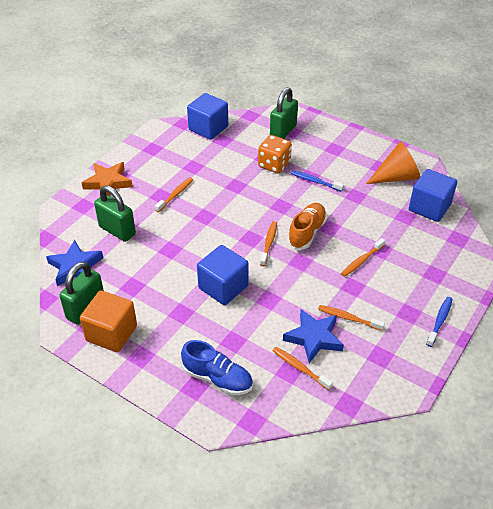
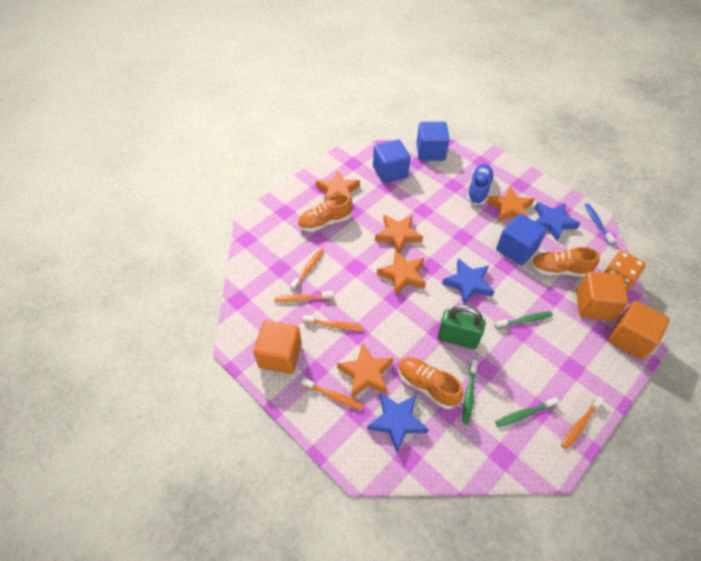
blue star: 2 -> 3
blue toothbrush: 2 -> 1
green padlock: 3 -> 1
green toothbrush: 0 -> 3
orange cone: 1 -> 0
orange cube: 1 -> 3
orange shoe: 1 -> 3
orange star: 1 -> 5

